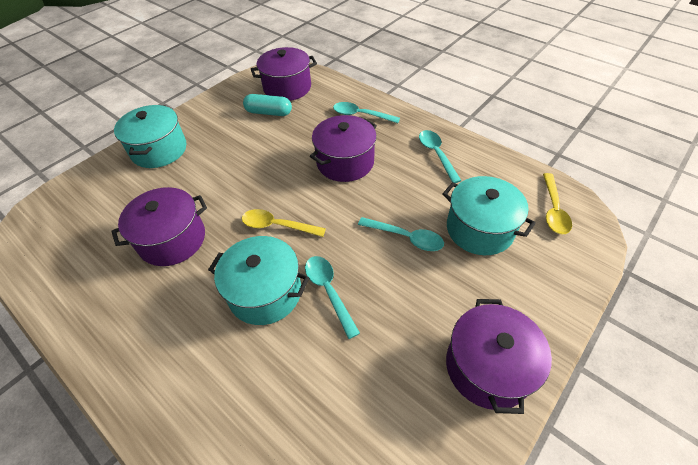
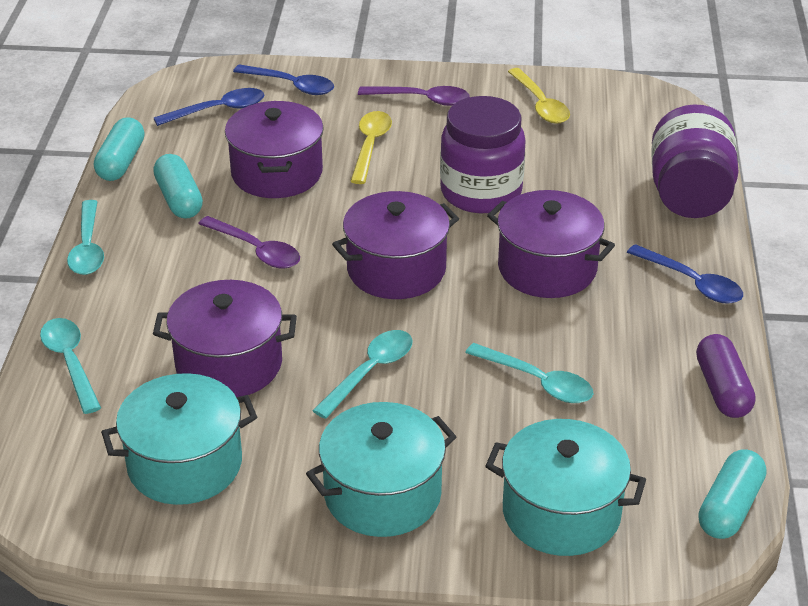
blue spoon: 0 -> 3
purple capsule: 0 -> 1
purple jar: 0 -> 2
purple spoon: 0 -> 2
turquoise capsule: 1 -> 3

